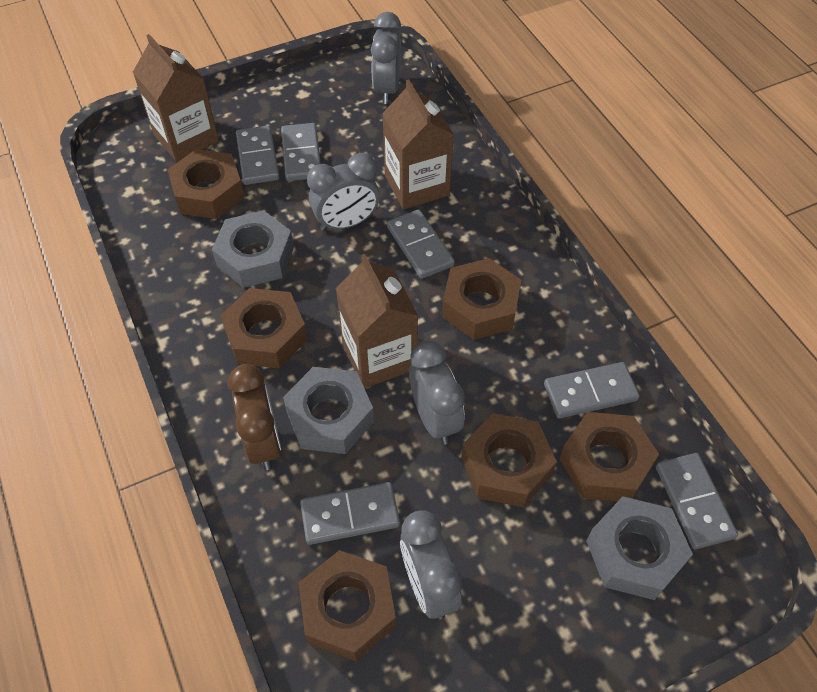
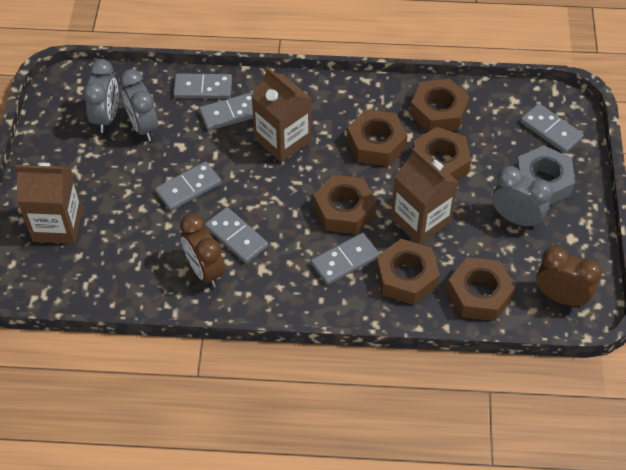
brown clock: 1 -> 2
grey clock: 4 -> 3
grey nut: 3 -> 1

